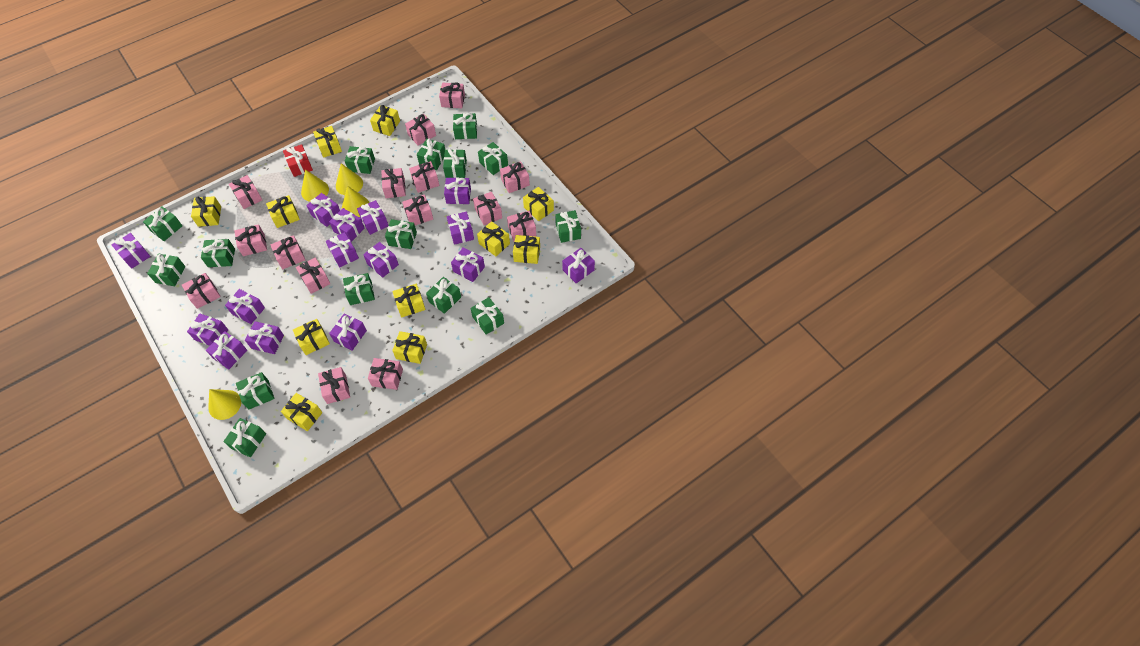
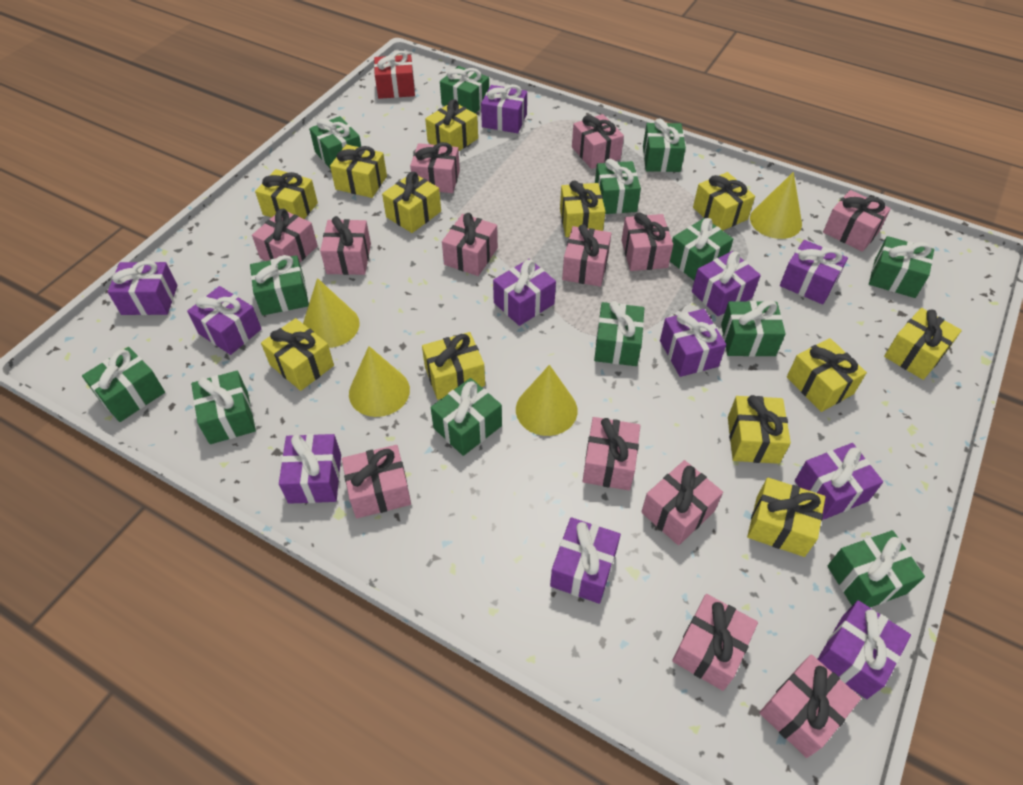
green gift: 15 -> 13
pink gift: 15 -> 13
purple gift: 15 -> 11
yellow gift: 11 -> 12

